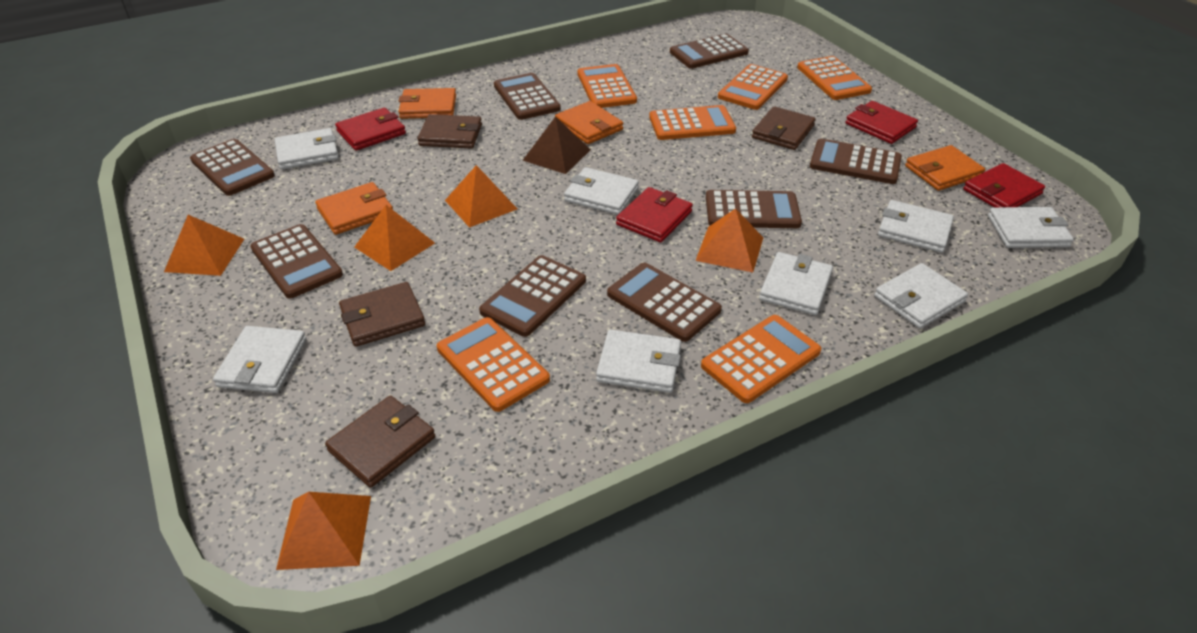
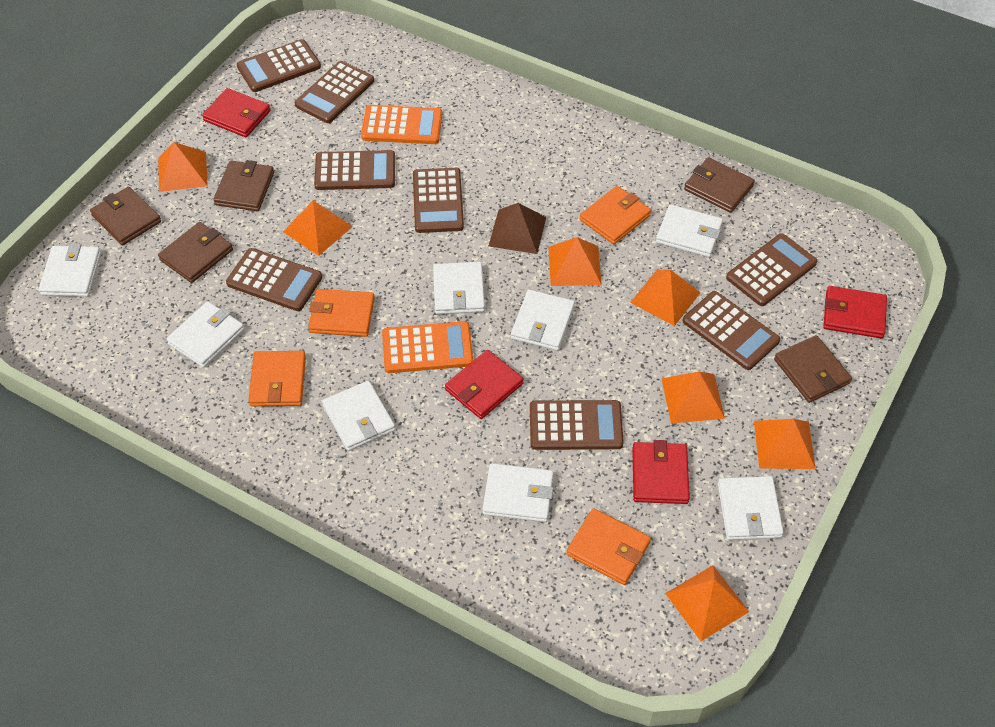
brown wallet: 4 -> 5
orange calculator: 6 -> 2
orange pyramid: 5 -> 7

